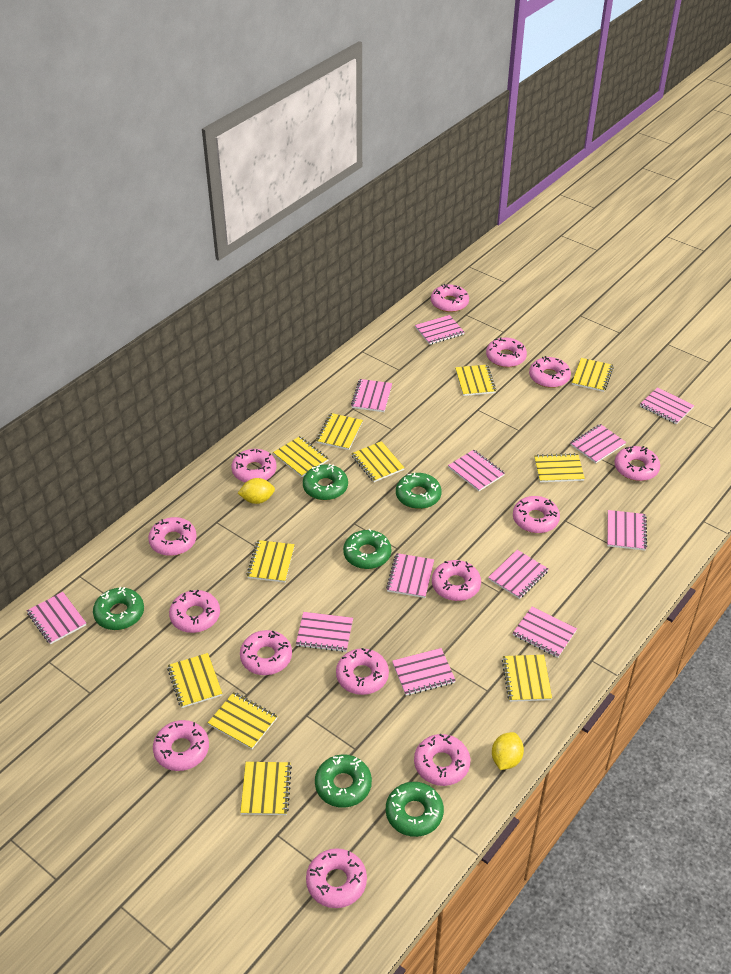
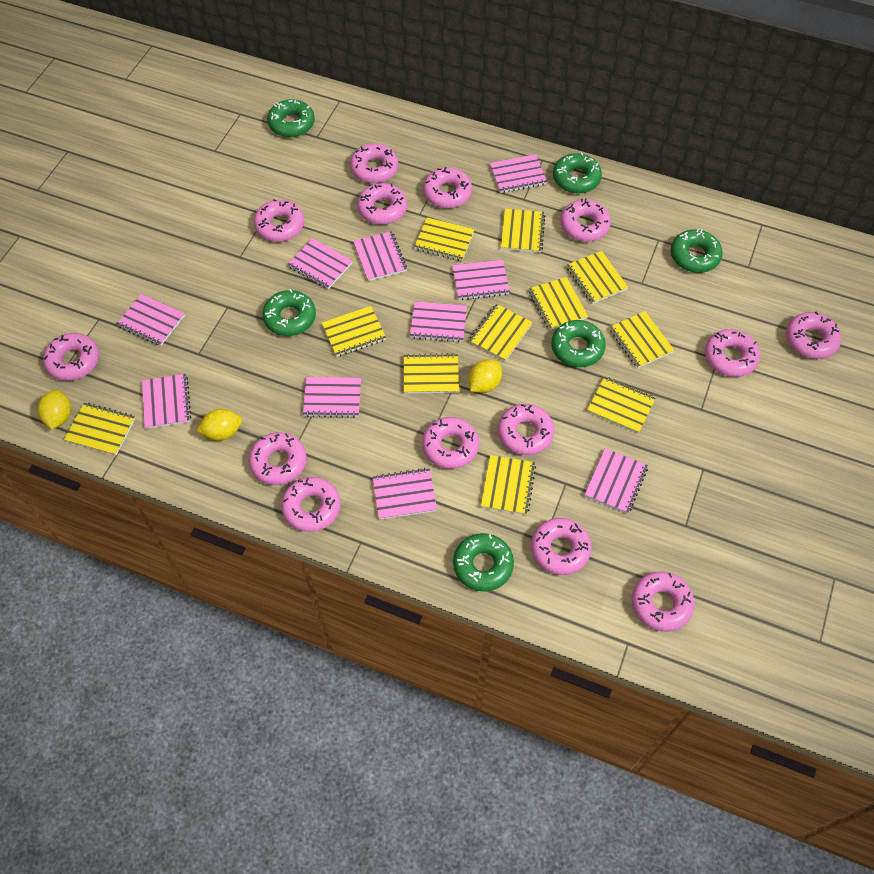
pink notebook: 12 -> 10
yellow lemon: 2 -> 3

